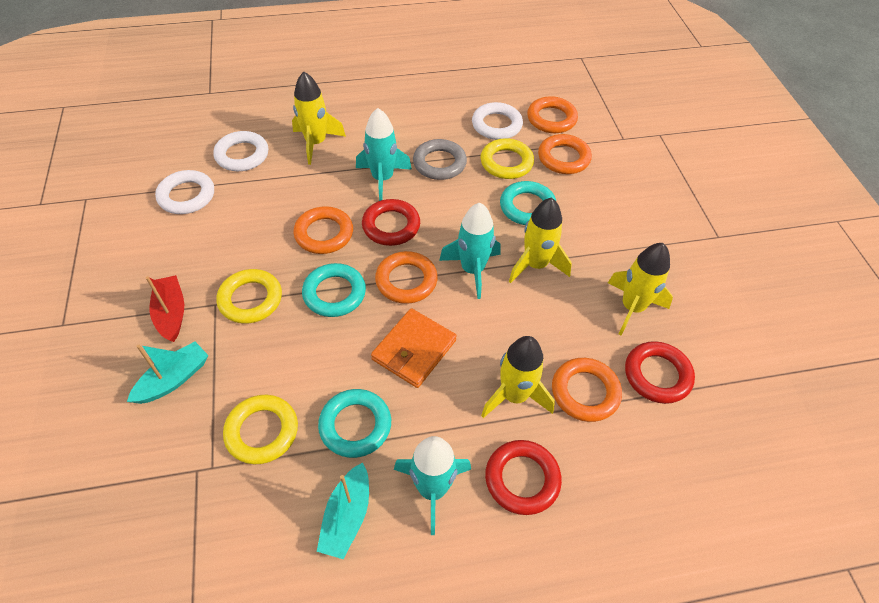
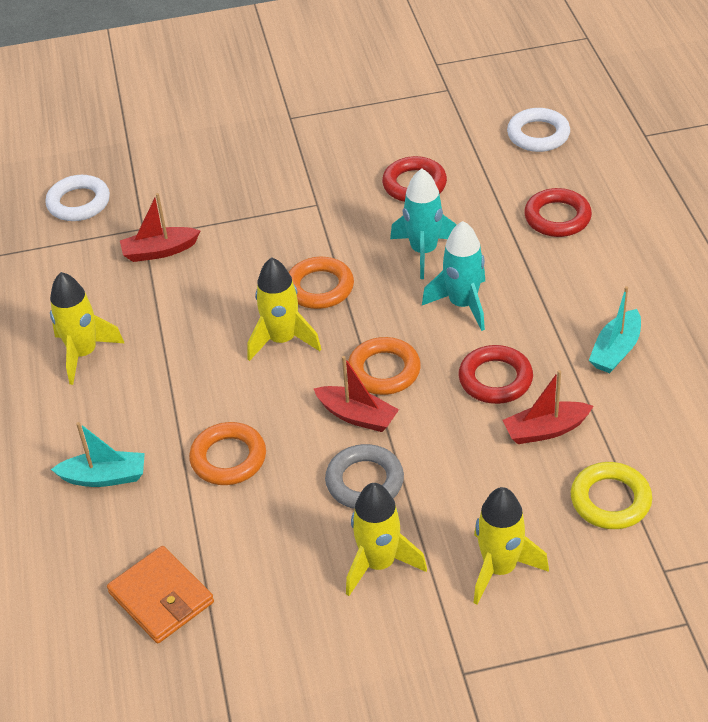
orange ring: 5 -> 3
red boat: 1 -> 3
turquoise ring: 3 -> 0
turquoise rocket: 3 -> 2
white ring: 3 -> 2
yellow ring: 3 -> 1

